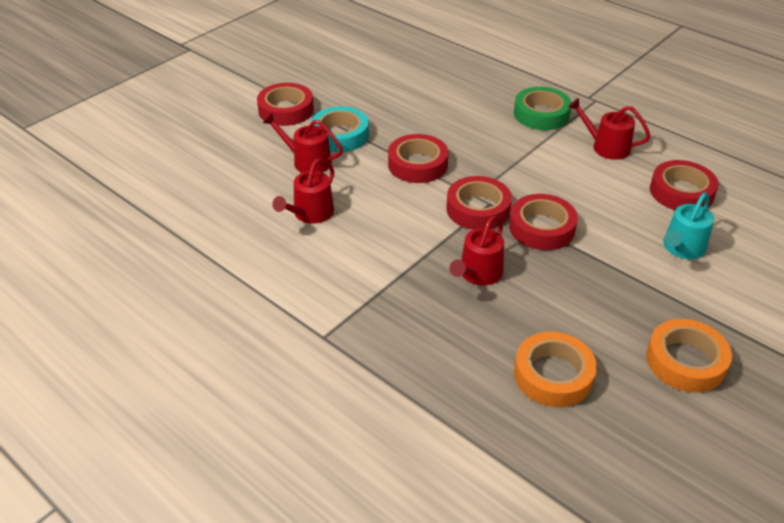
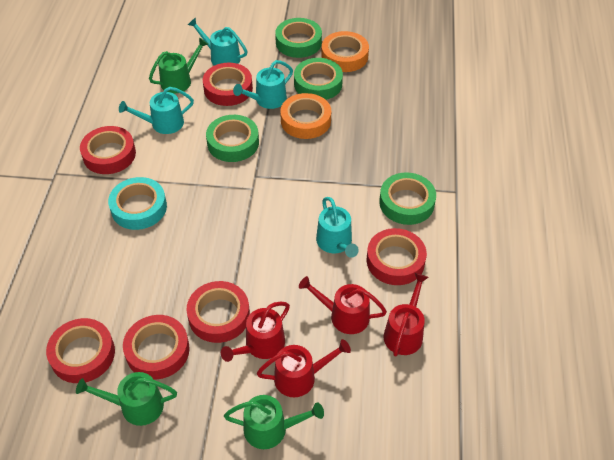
green tape: 1 -> 4
green watering can: 0 -> 3
red tape: 5 -> 6
turquoise watering can: 1 -> 4

